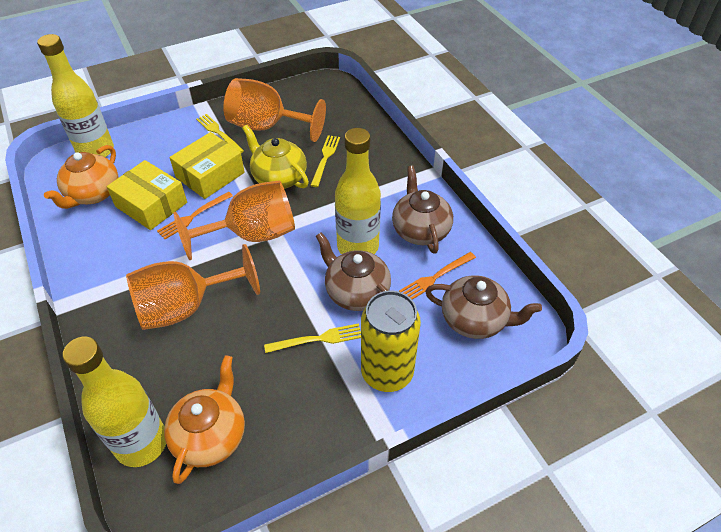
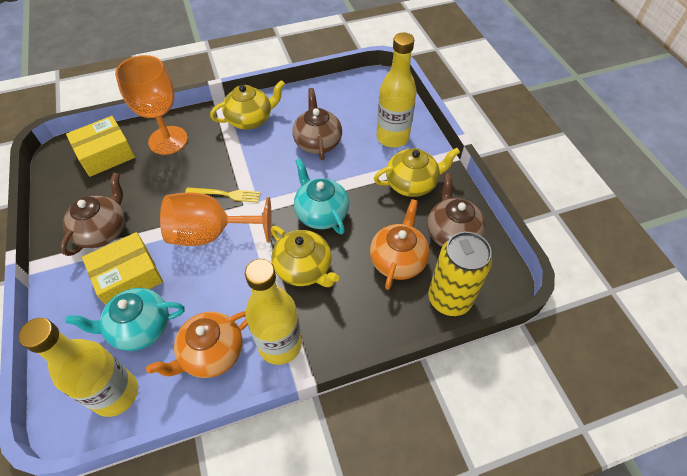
orange fork: 2 -> 0
orange goblet: 3 -> 2
turquoise teapot: 0 -> 2
yellow fork: 3 -> 1
yellow teapot: 1 -> 3

